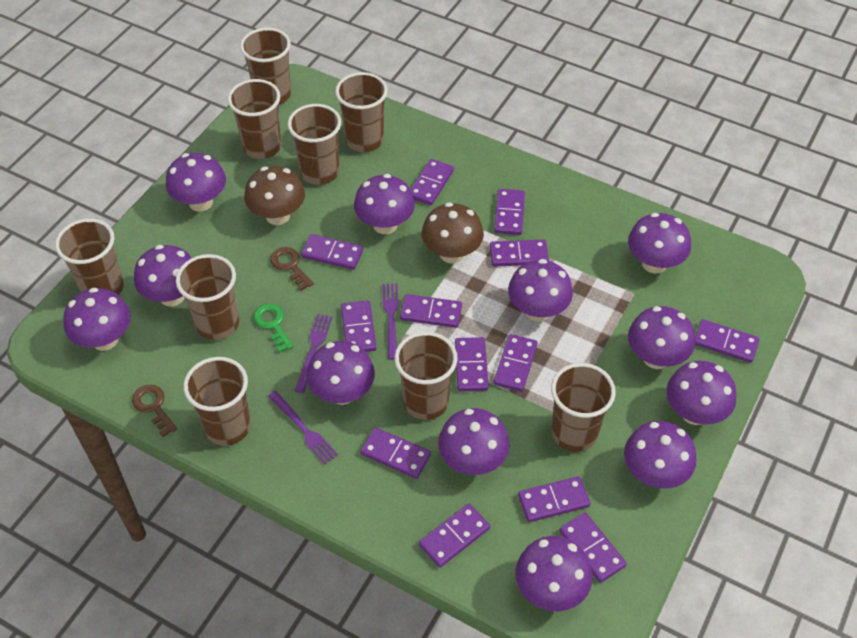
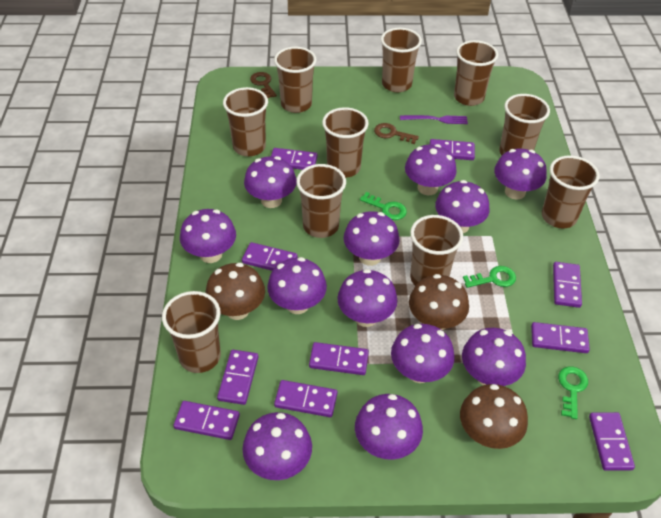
brown cup: 9 -> 10
brown mushroom: 2 -> 3
green key: 1 -> 3
purple domino: 13 -> 10
purple fork: 3 -> 1

